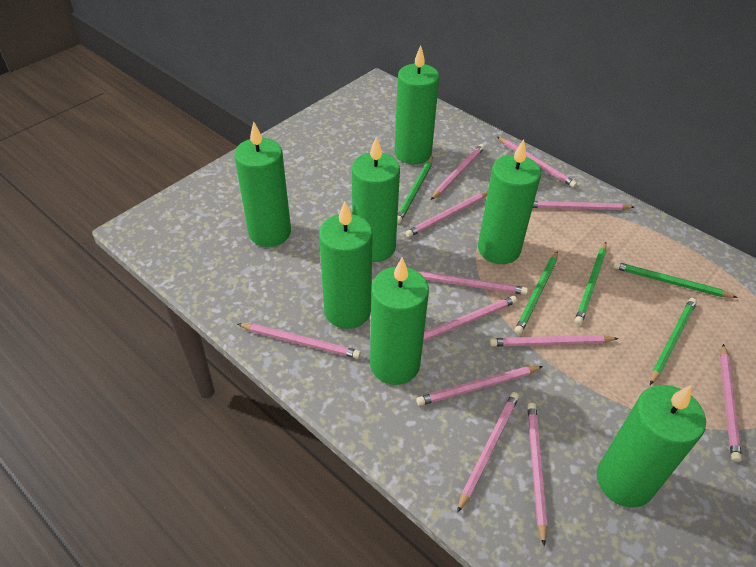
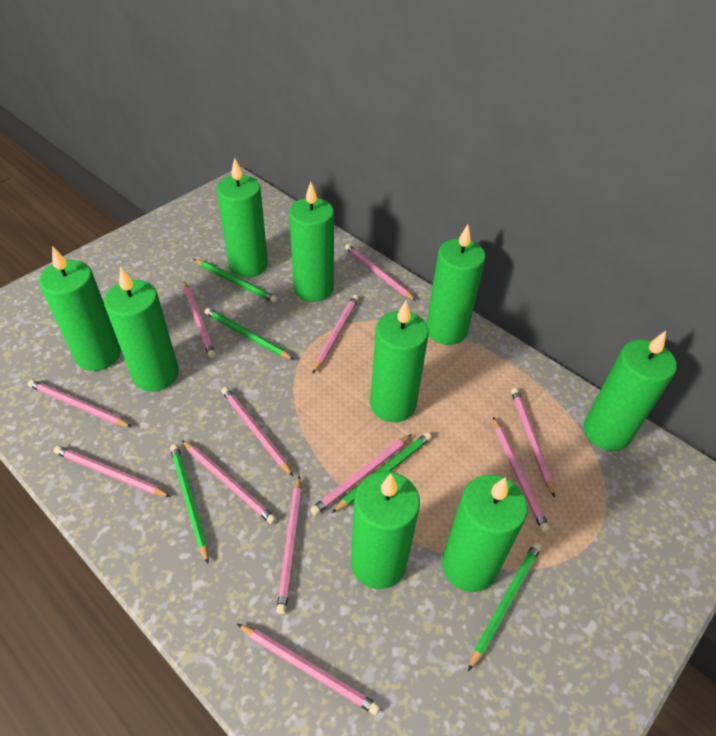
green candle: 7 -> 9

